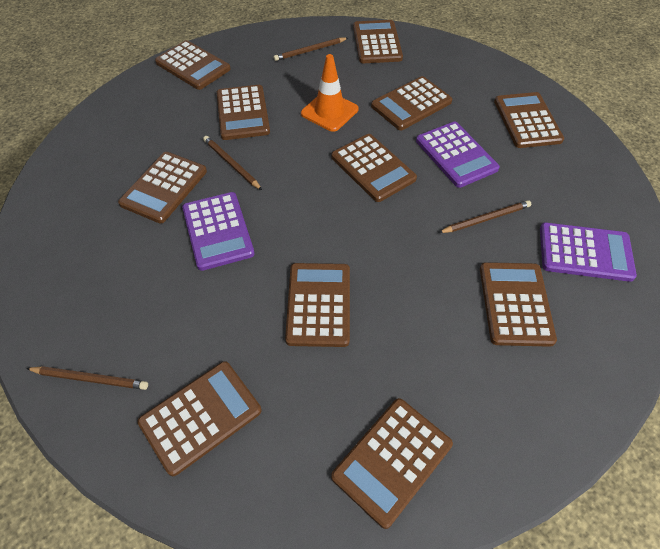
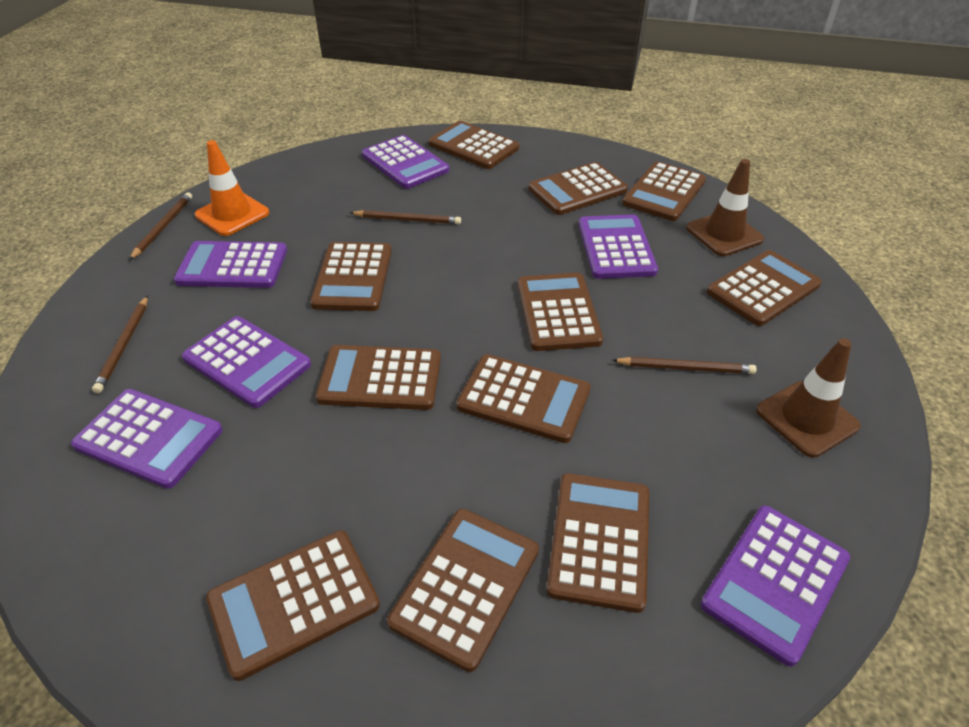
brown traffic cone: 0 -> 2
purple calculator: 3 -> 6

